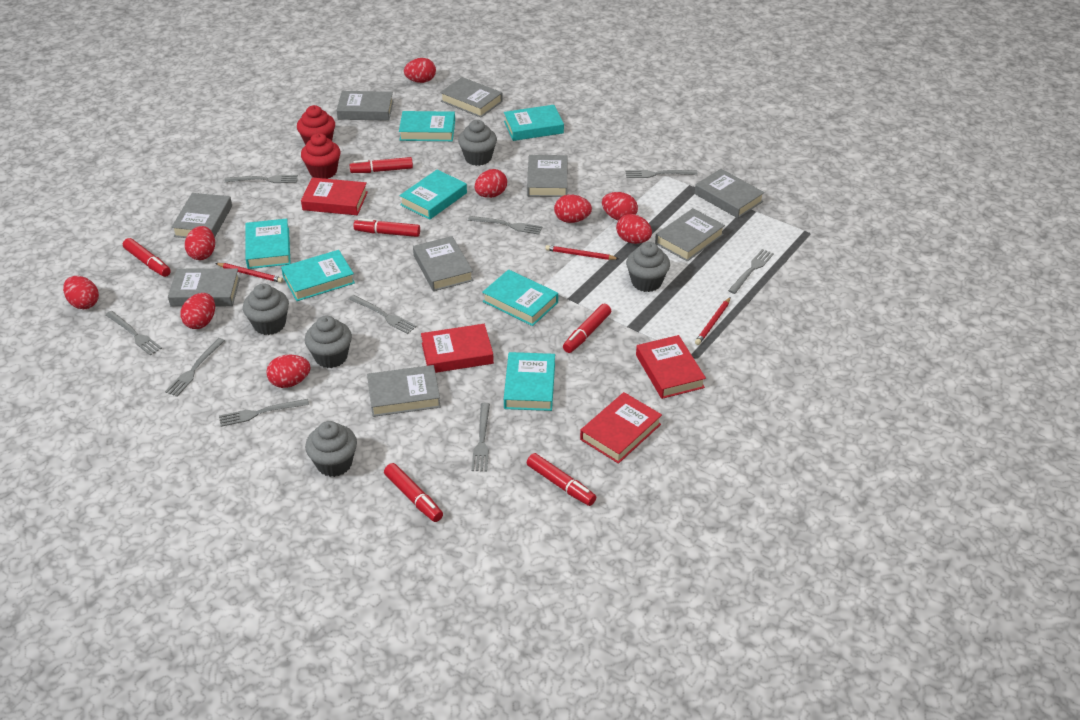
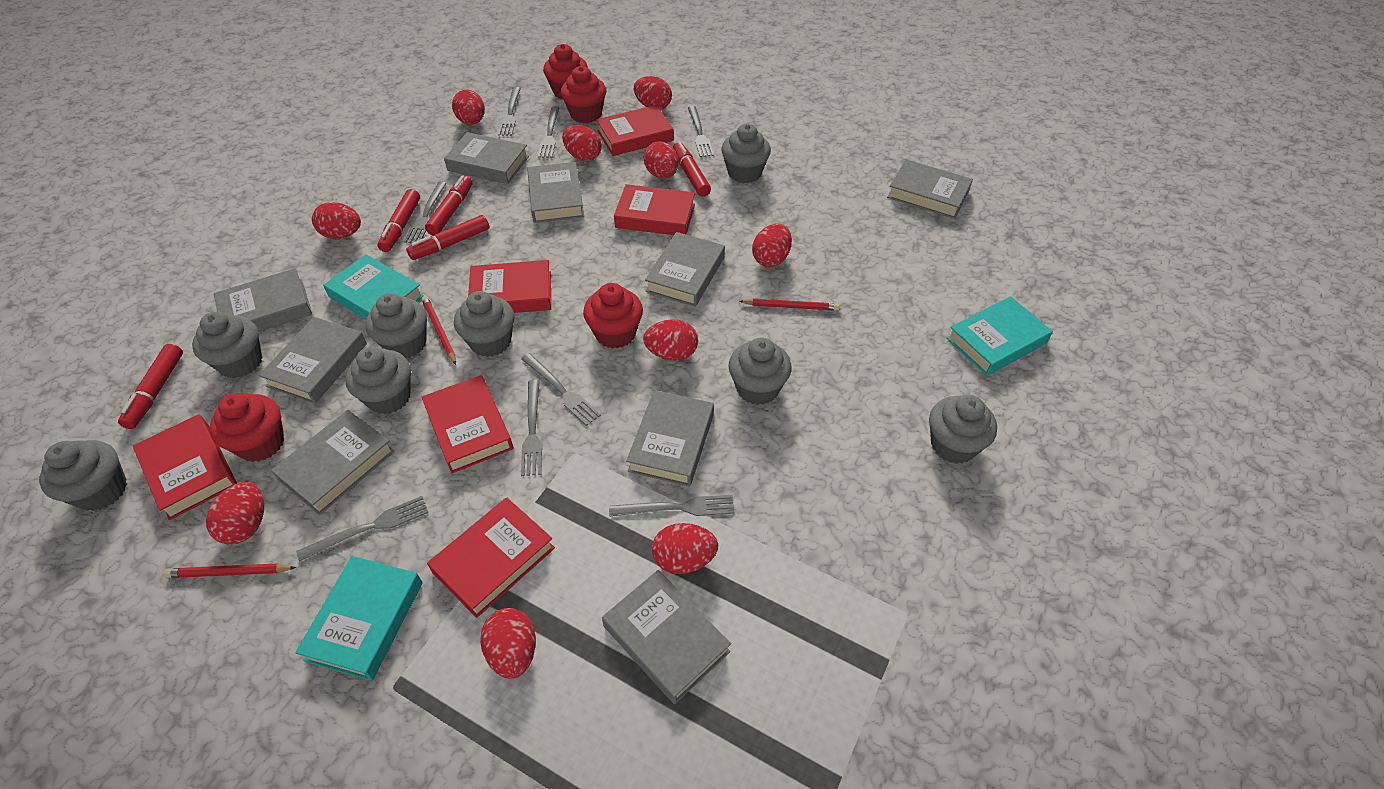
grey cupcake: 5 -> 8
grey fork: 9 -> 8
red book: 4 -> 6
red cupcake: 2 -> 4
red egg: 9 -> 10
red marker: 6 -> 5
turquoise book: 7 -> 3

